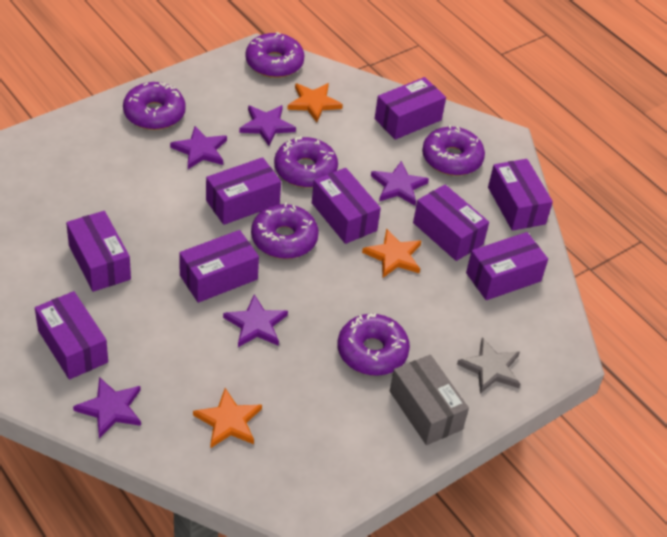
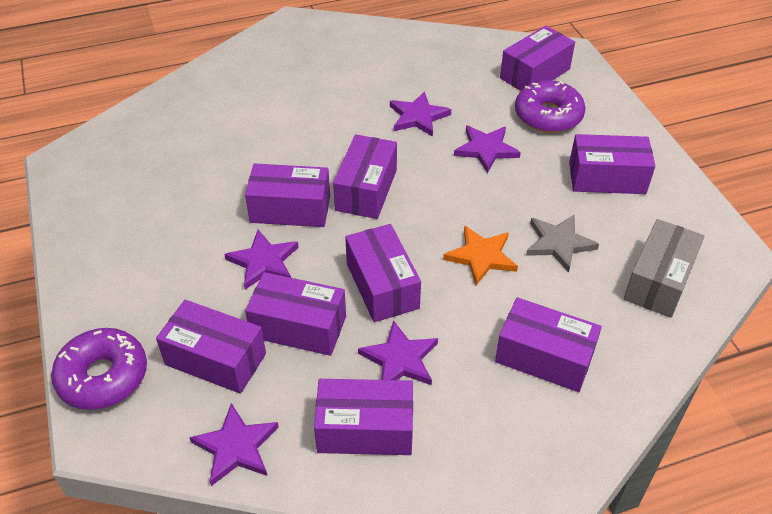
orange star: 3 -> 1
purple donut: 6 -> 2

